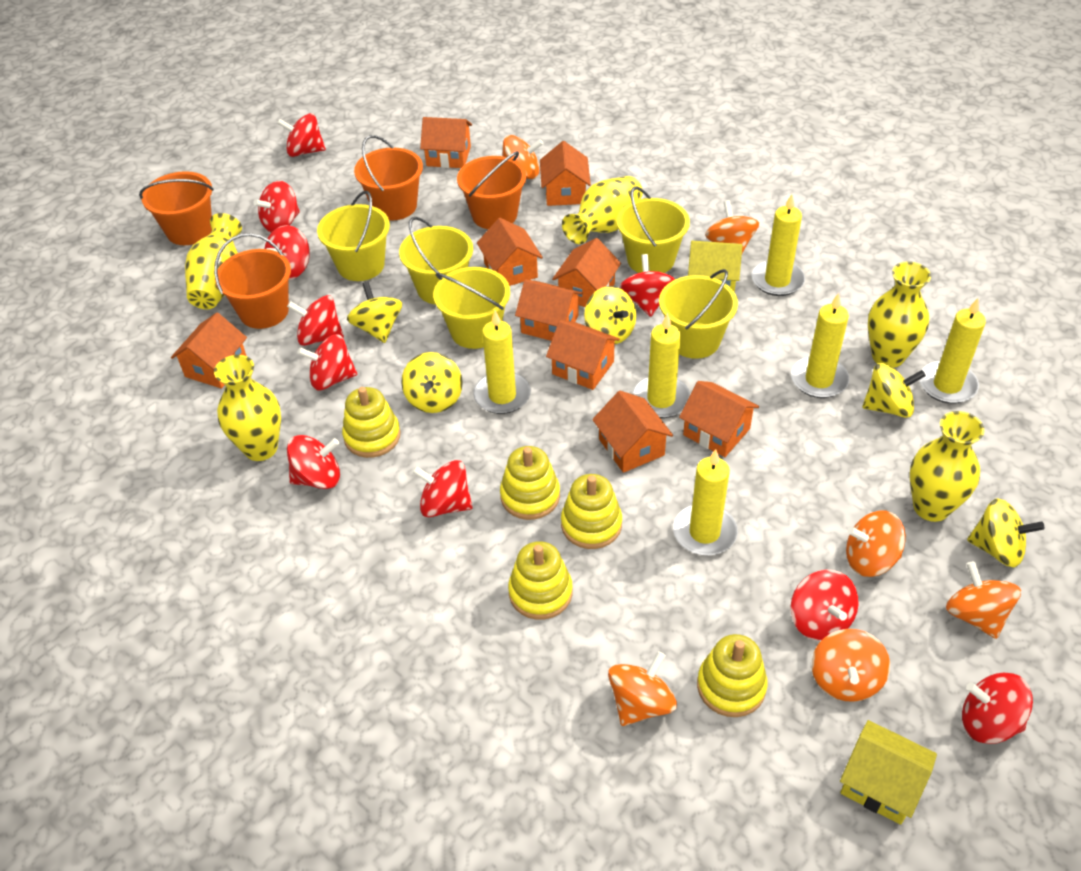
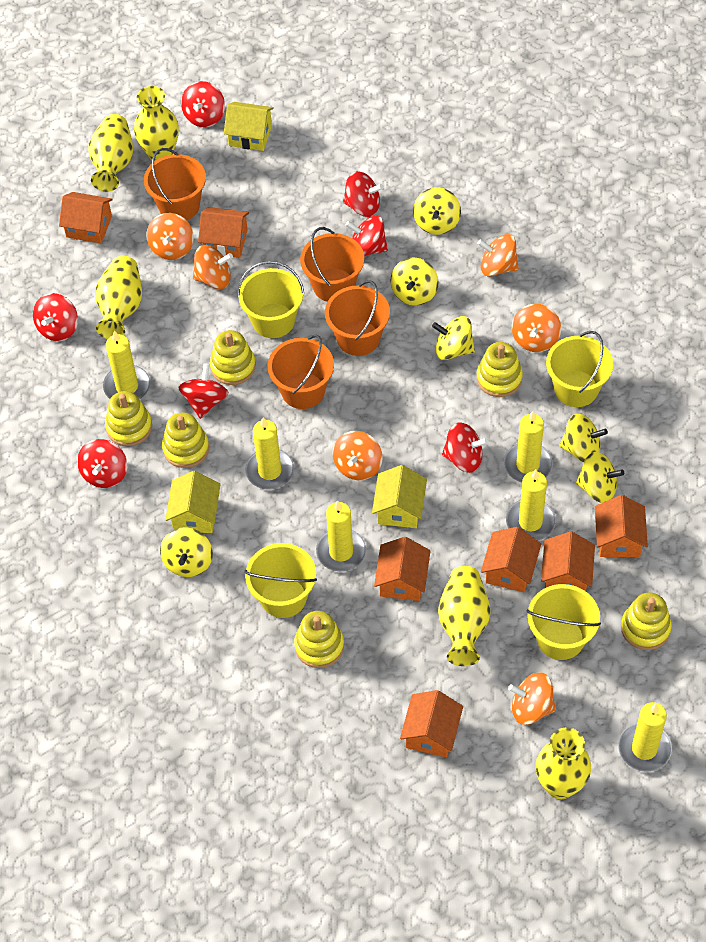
orange house: 9 -> 7
red spinning top: 10 -> 7
yellow bucket: 5 -> 4
yellow house: 2 -> 3
yellow spinning top: 5 -> 6
yellow stacking toy: 5 -> 6

